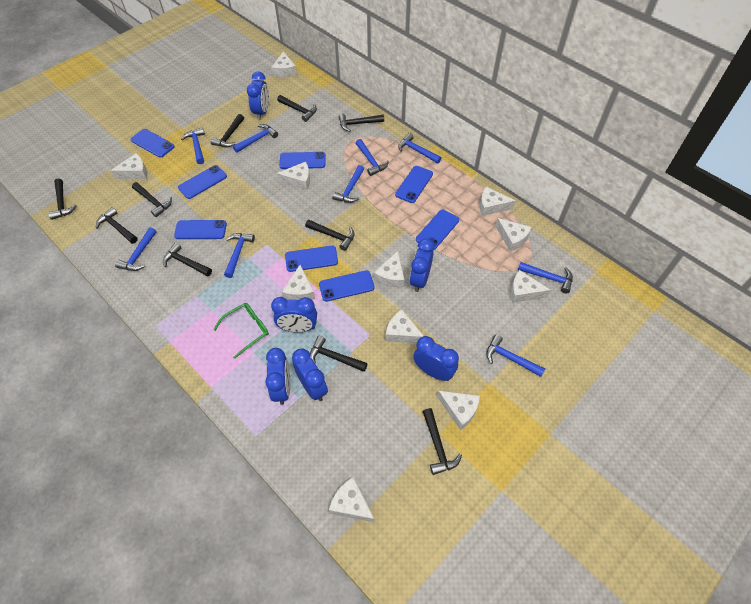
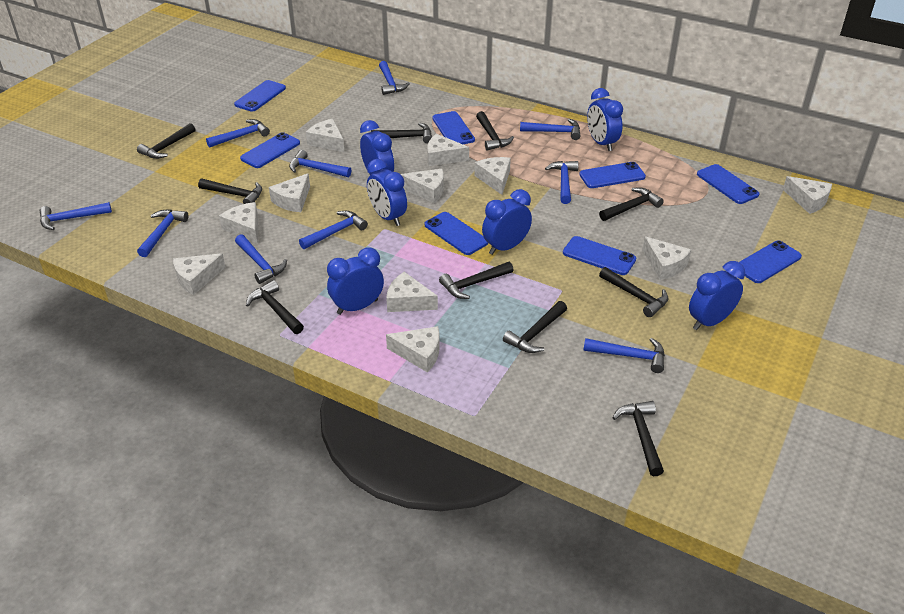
blue hammer: 9 -> 10
green glasses: 1 -> 0

